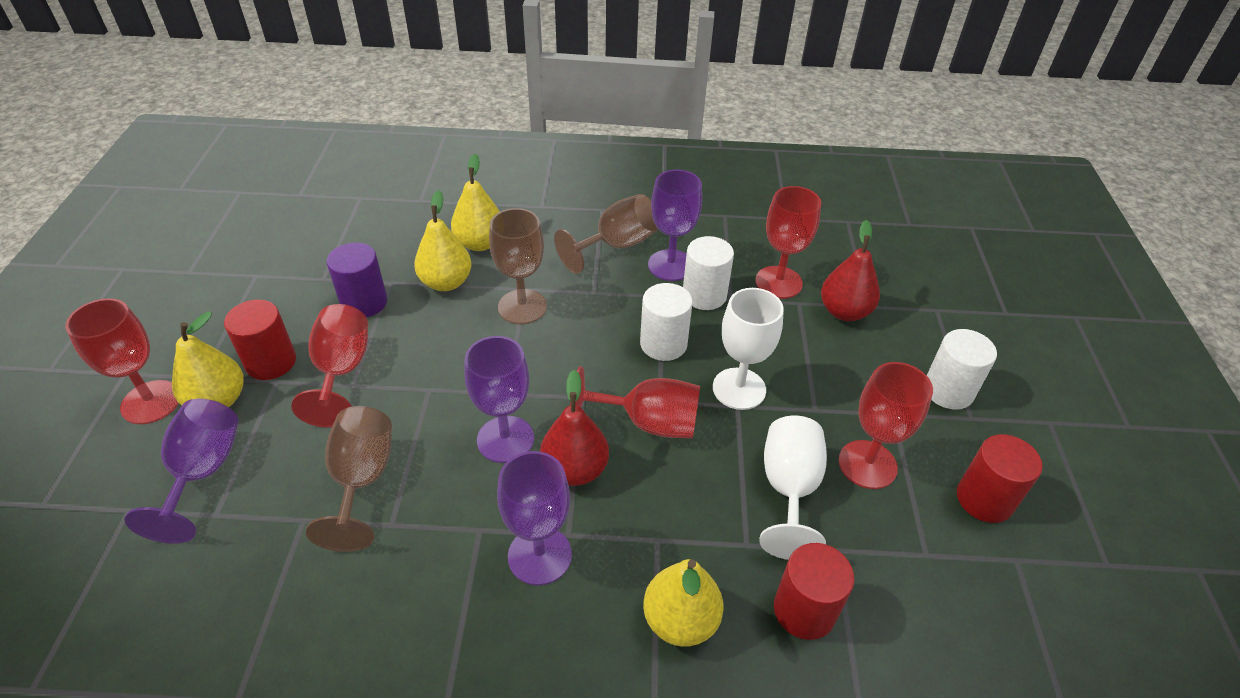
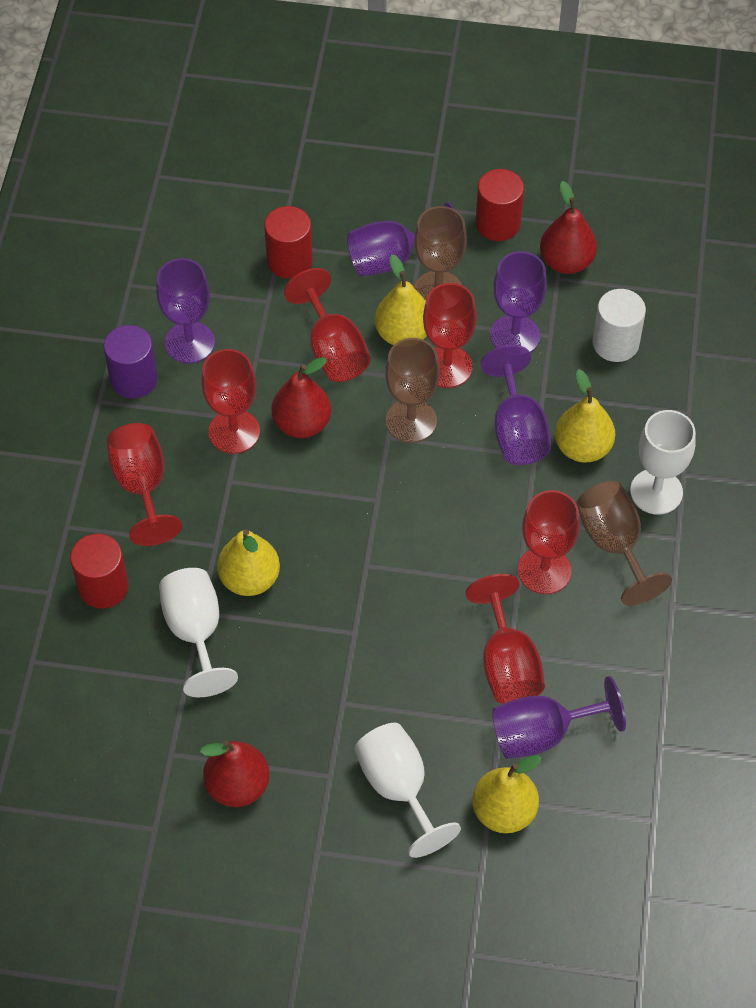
purple goblet: 4 -> 5
red goblet: 5 -> 6
red pear: 2 -> 3
white cylinder: 3 -> 1
white goblet: 2 -> 3

